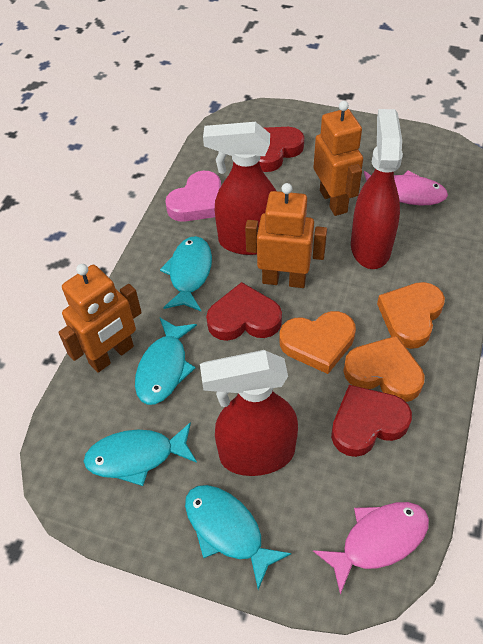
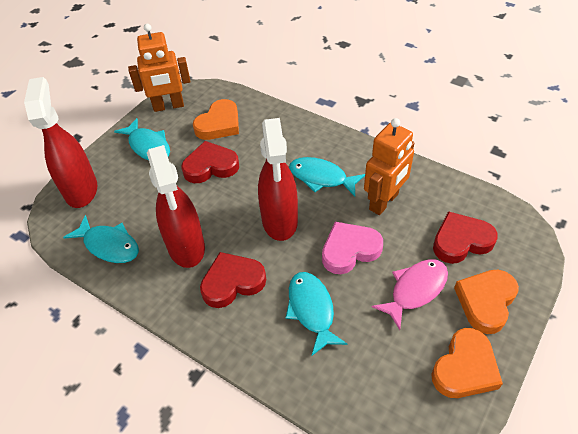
orange robot: 3 -> 2
pink fish: 2 -> 1

